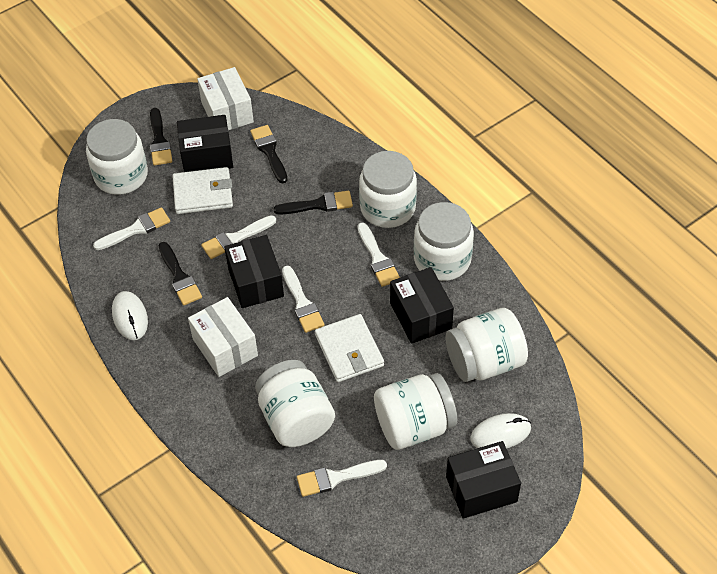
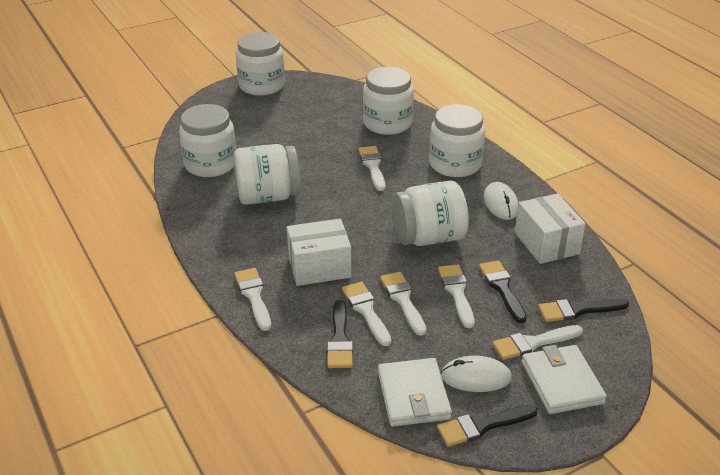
black box: 4 -> 0
white brush: 5 -> 6

